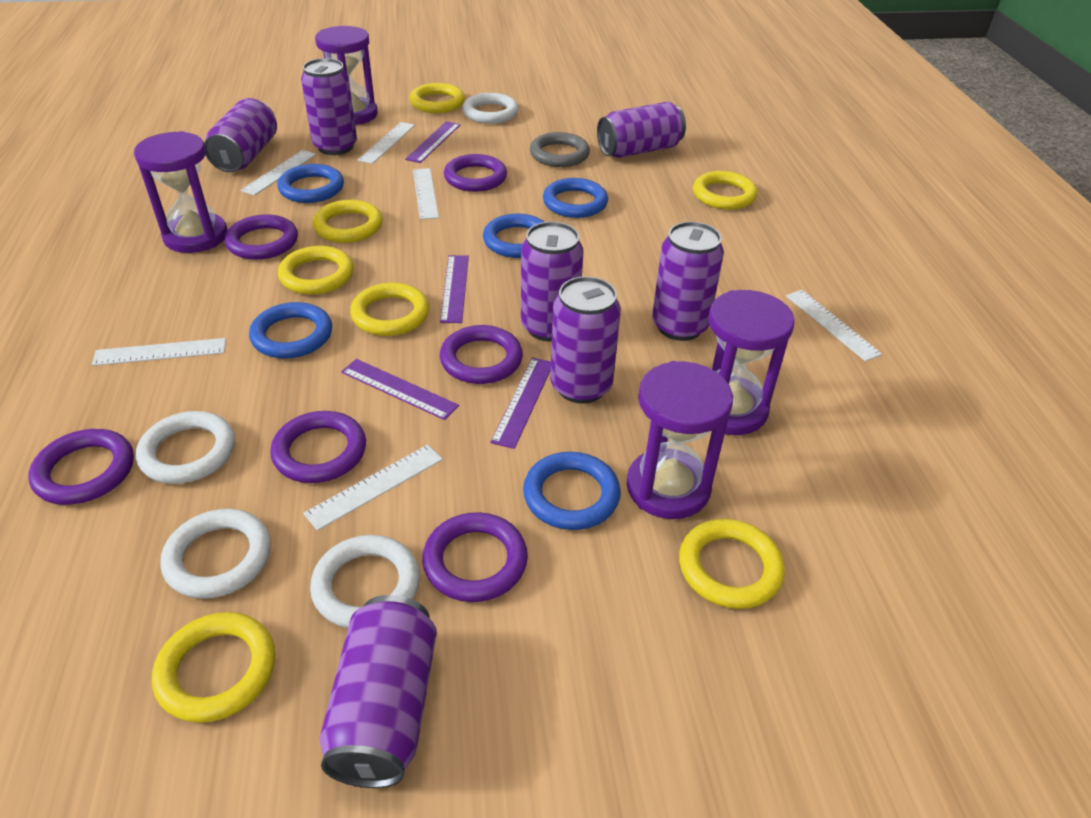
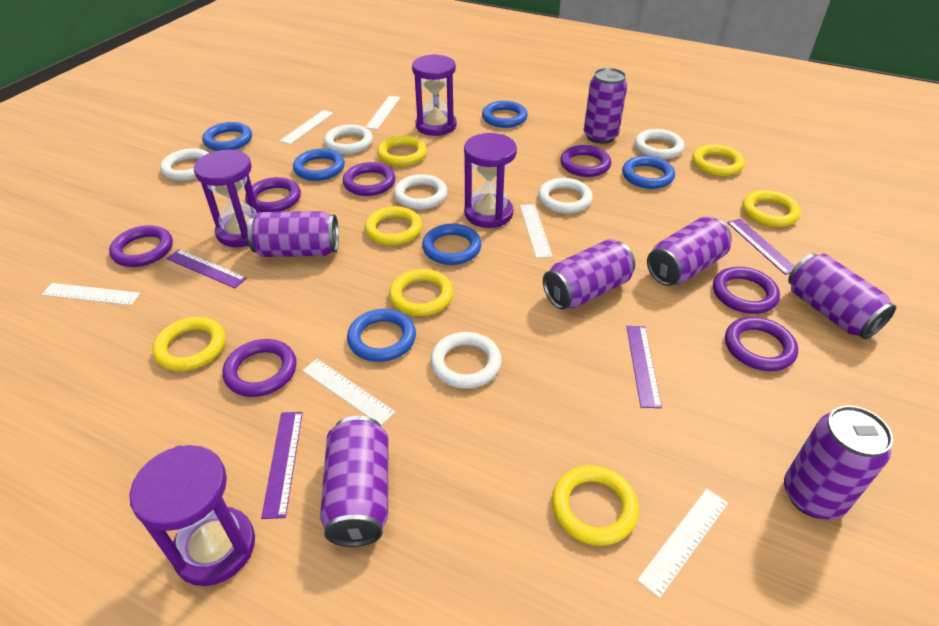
blue ring: 5 -> 6
grey ring: 1 -> 0
purple ring: 6 -> 7
white ring: 4 -> 6

